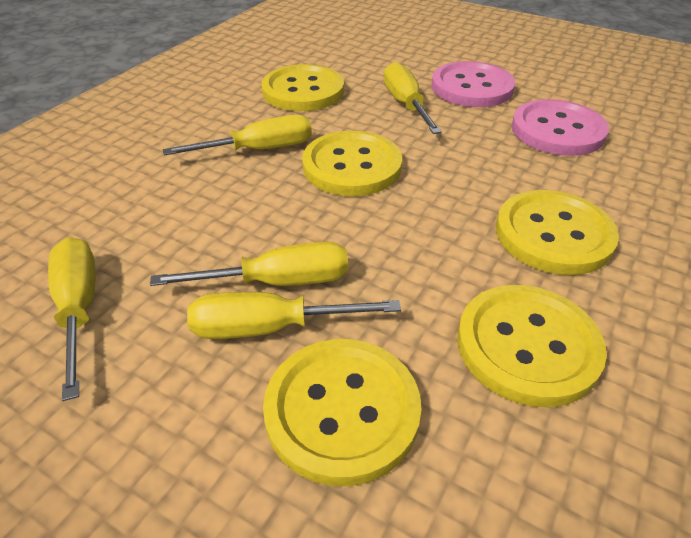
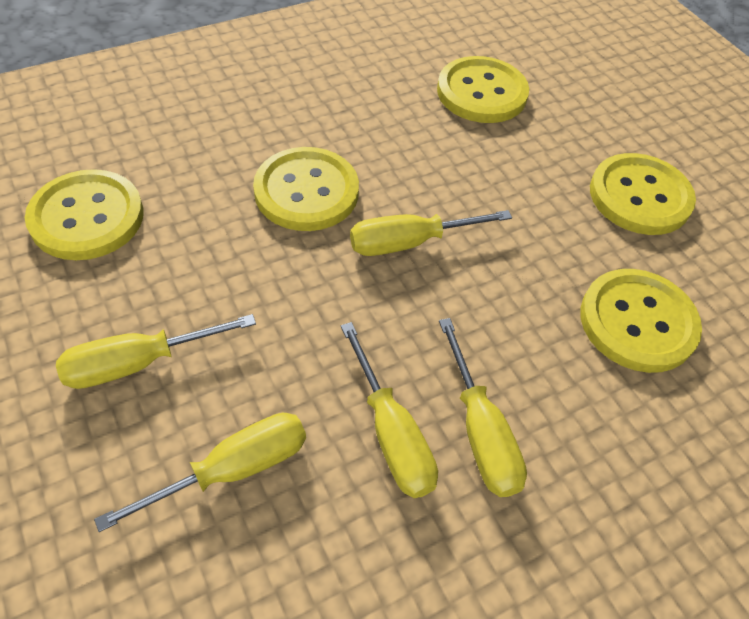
pink button: 2 -> 0

